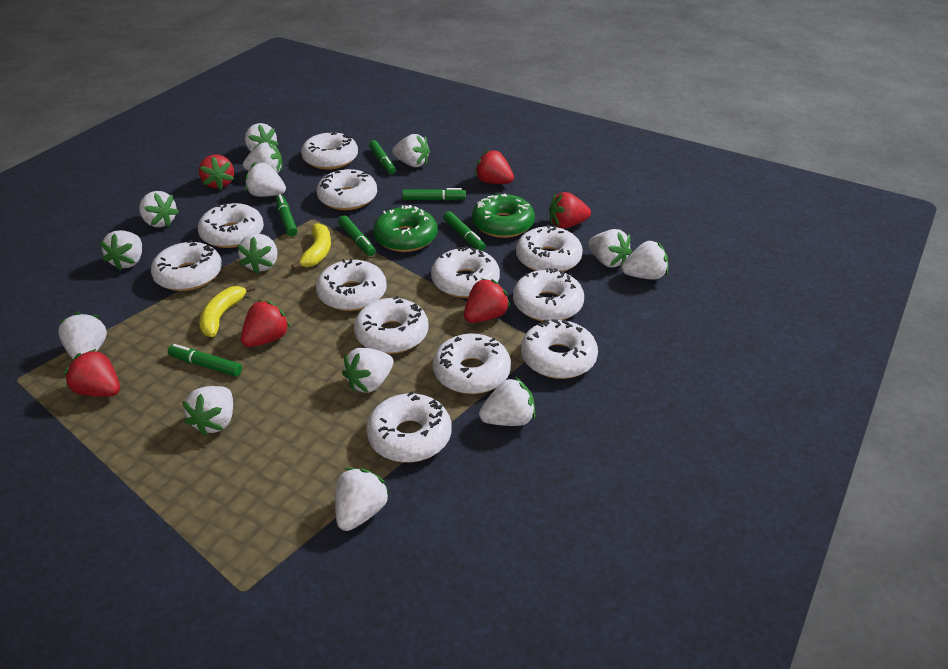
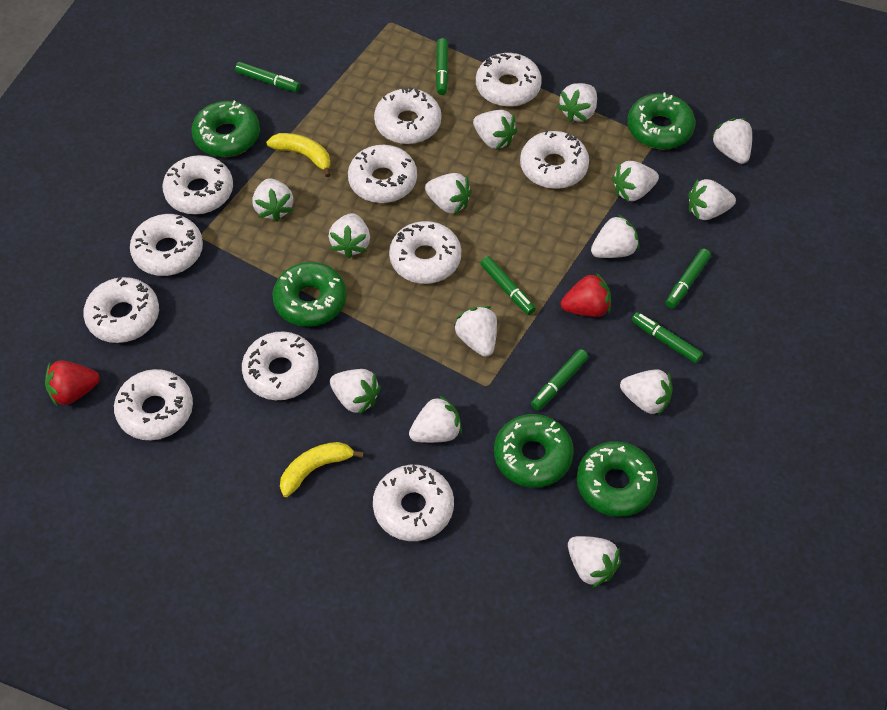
green donut: 2 -> 5
red strawberry: 6 -> 2
white donut: 12 -> 11

